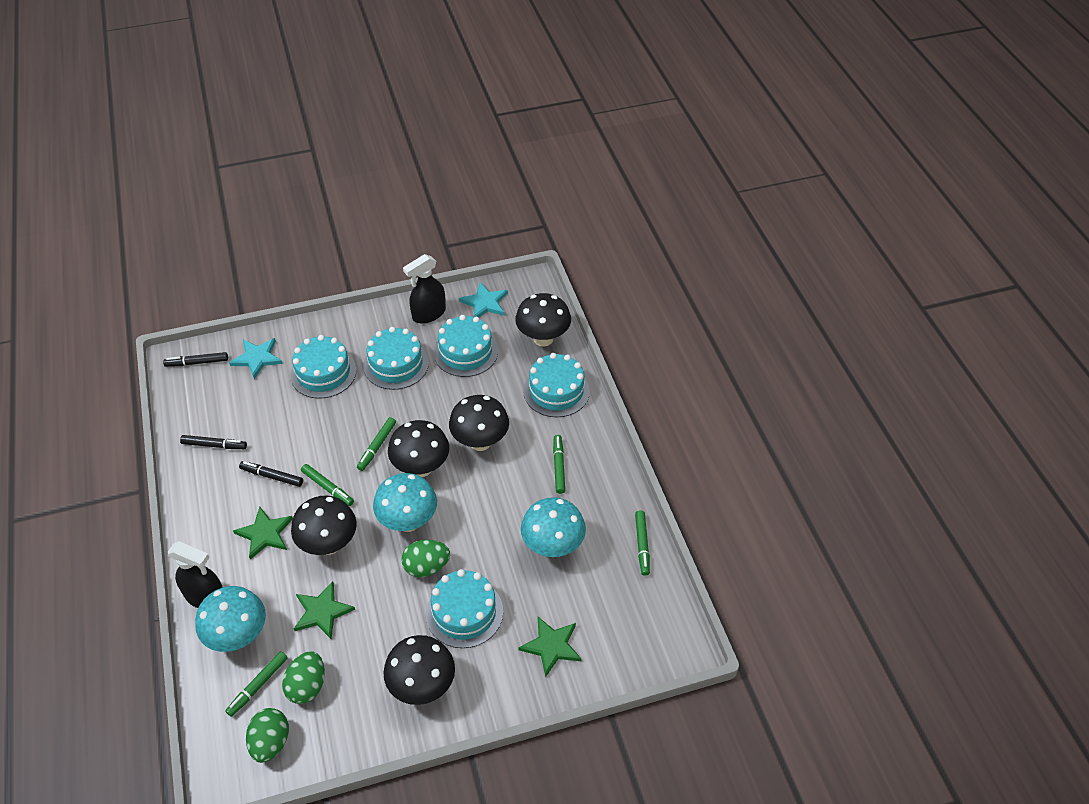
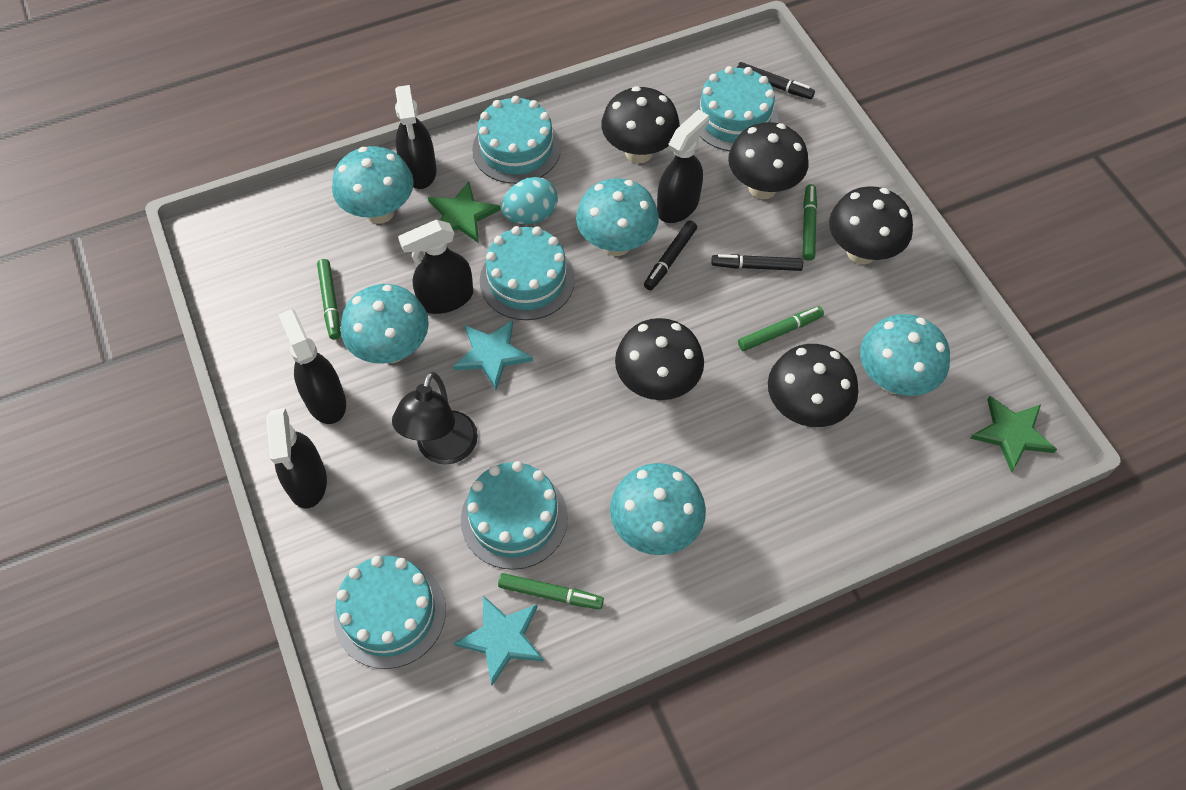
black lamp: 0 -> 1
black spray bottle: 2 -> 5
green egg: 3 -> 0
green marker: 5 -> 4
green star: 3 -> 2
turquoise egg: 0 -> 1
turquoise mushroom: 3 -> 5

